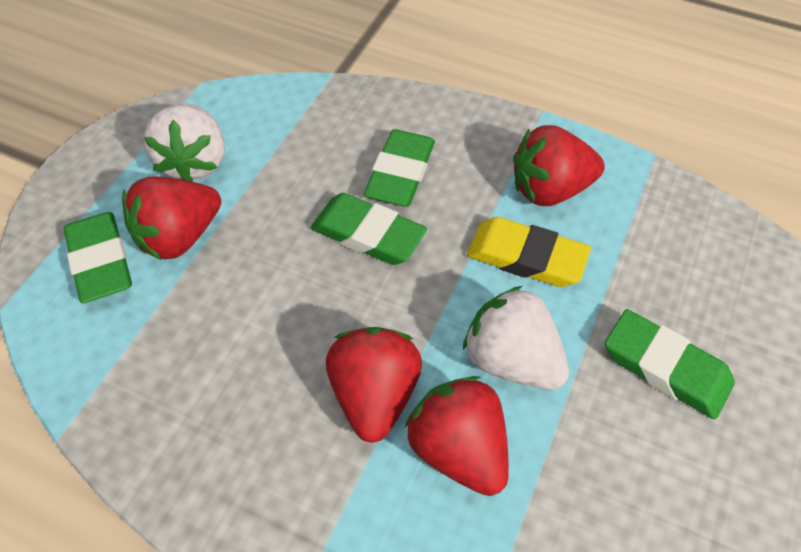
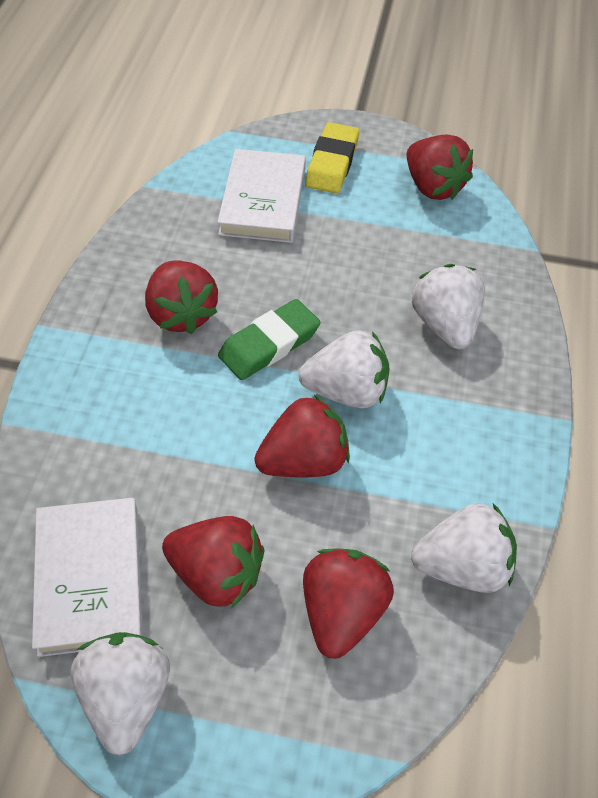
green eraser: 4 -> 1
red strawberry: 4 -> 5
white book: 0 -> 2
white strawberry: 2 -> 4

